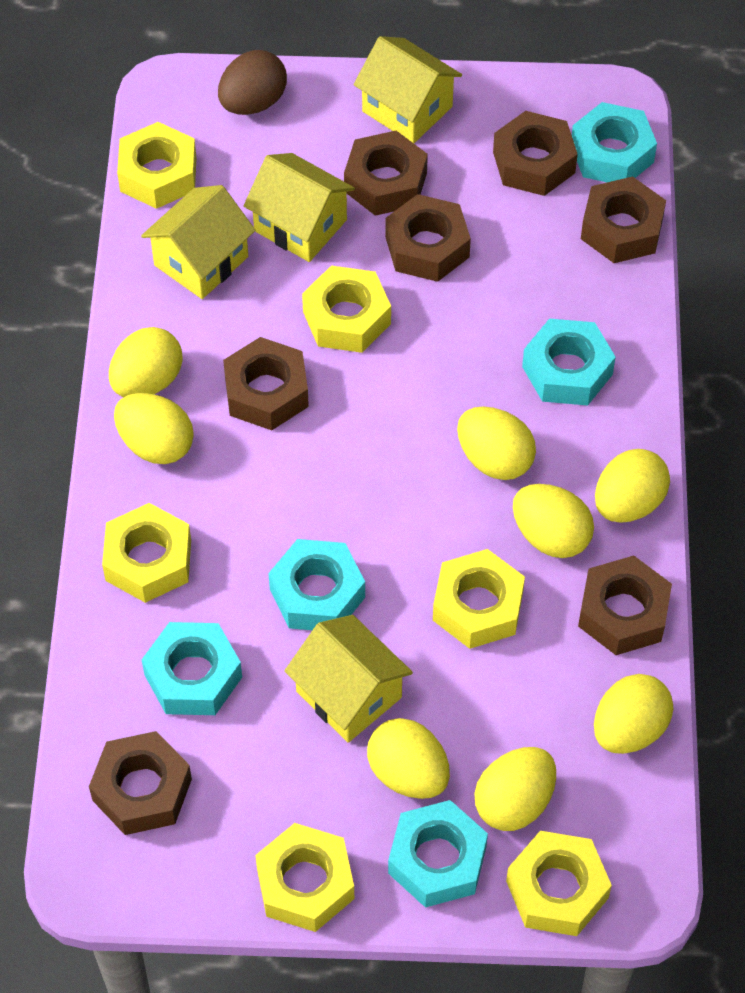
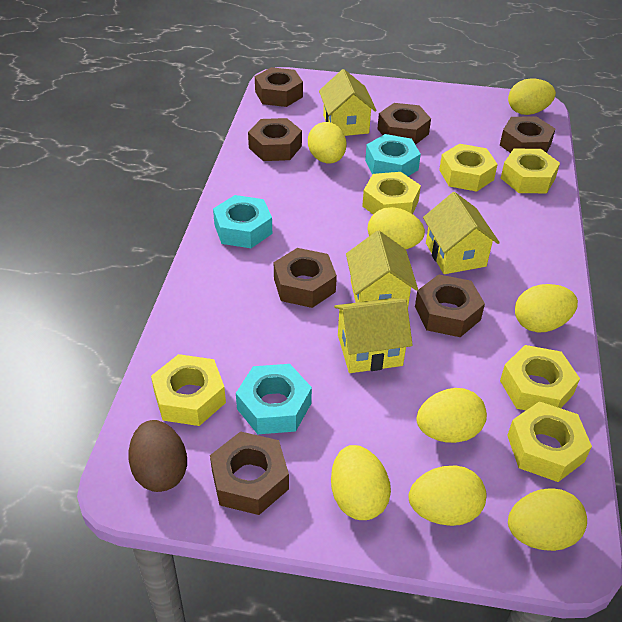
turquoise nut: 5 -> 3

